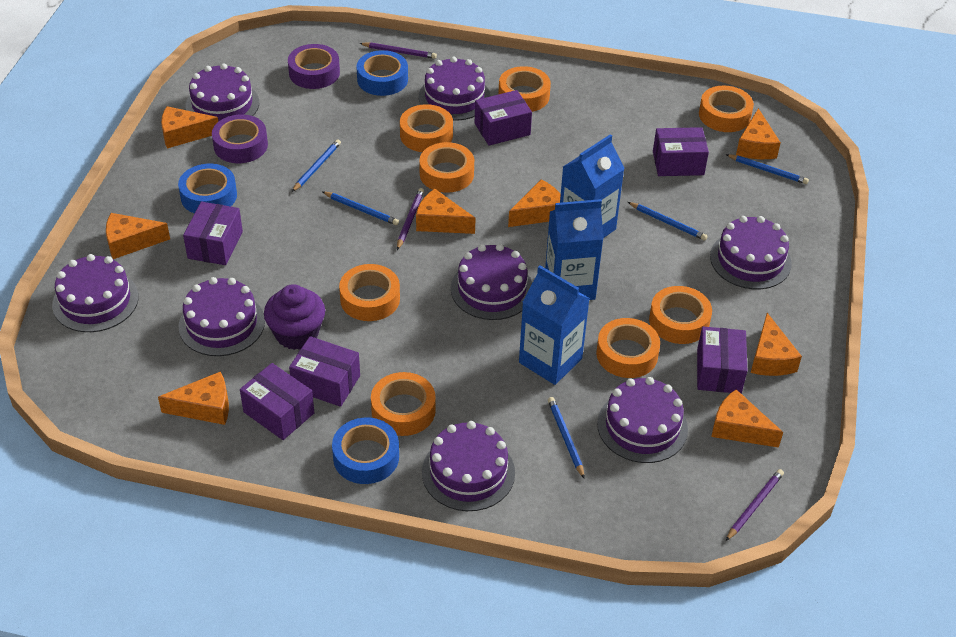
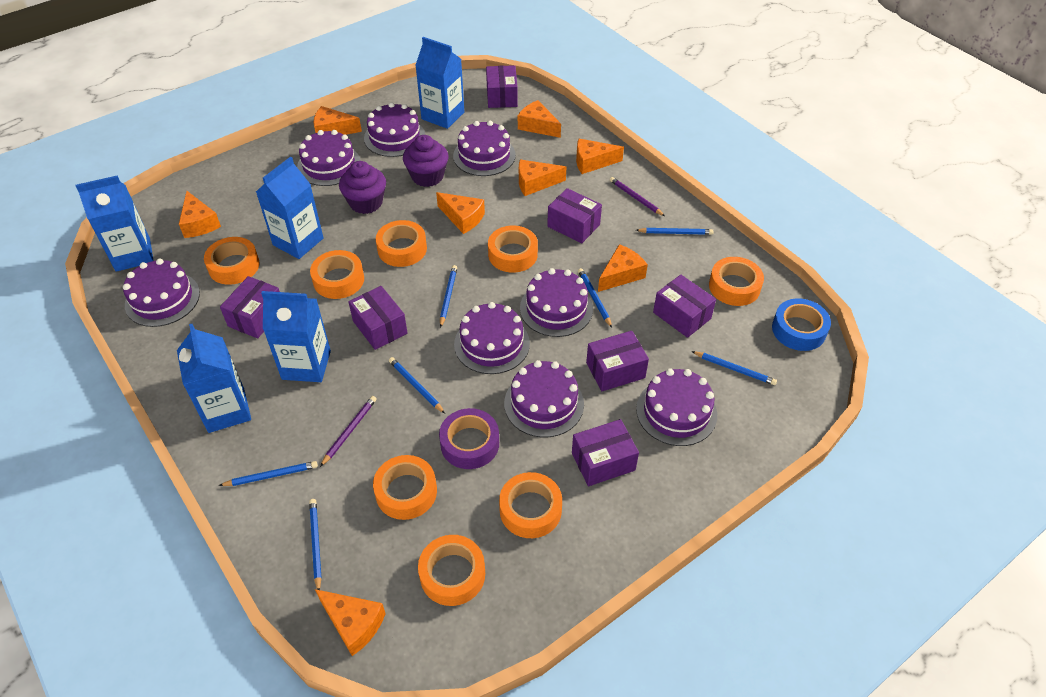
blue carton: 3 -> 5
blue pencil: 5 -> 7
blue tape: 3 -> 1
purple box: 6 -> 7
purple cupcake: 1 -> 2
purple pencil: 3 -> 2
purple tape: 2 -> 1

